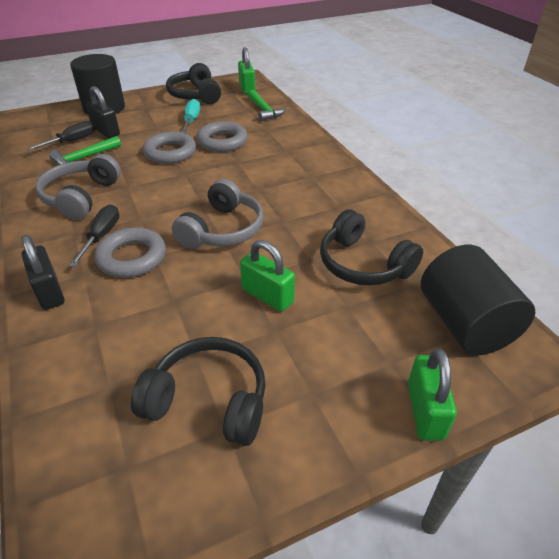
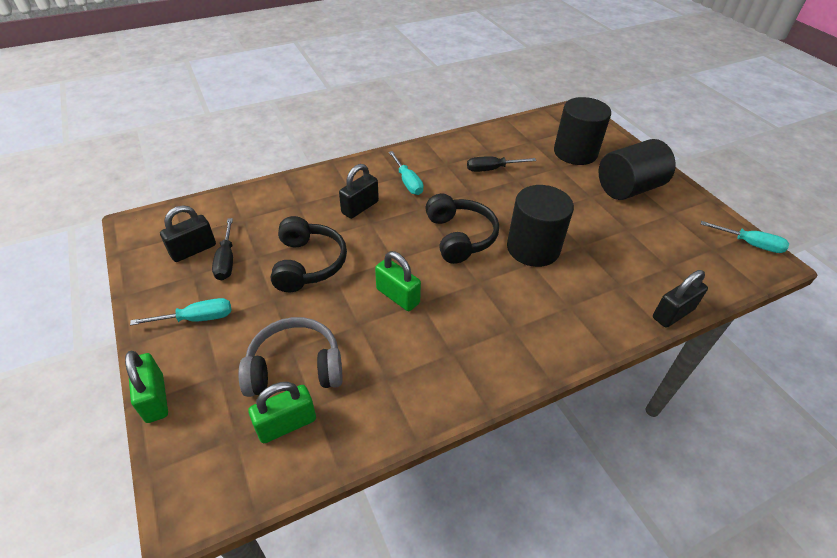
black cylinder: 2 -> 3
black headphones: 3 -> 2
black padlock: 2 -> 3
green hammer: 2 -> 0
grey headphones: 2 -> 1
grey ring: 3 -> 0
turquoise screwdriver: 1 -> 3

